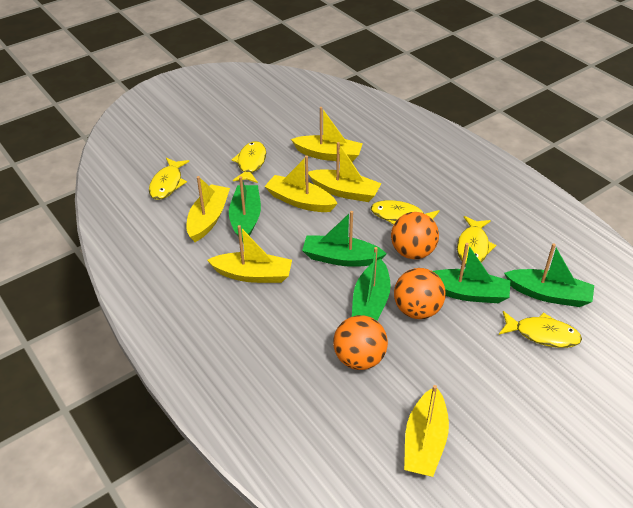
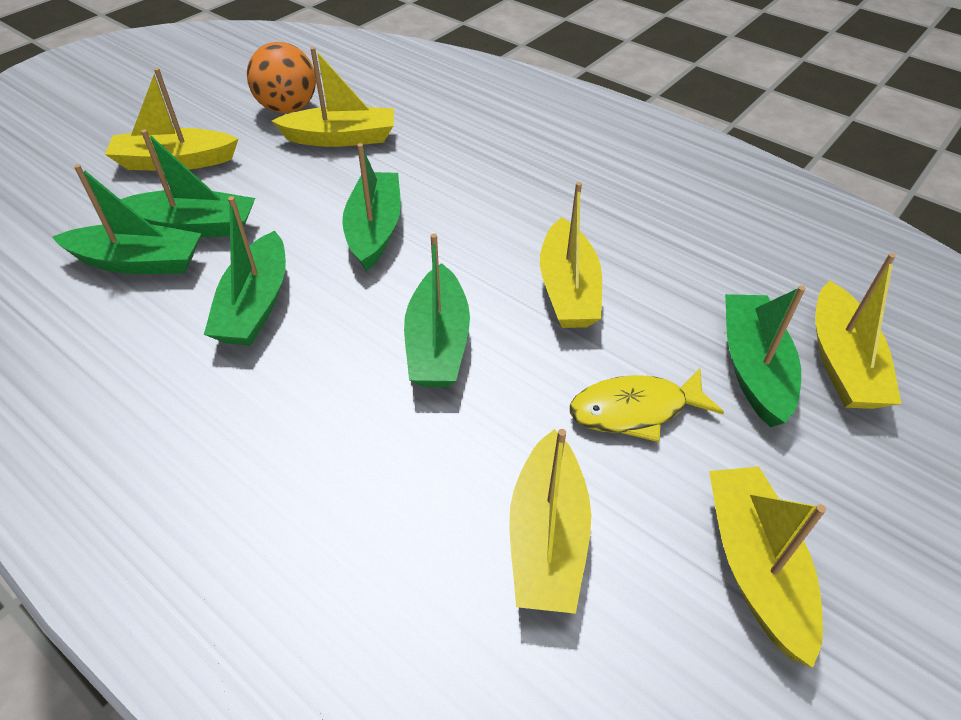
green boat: 5 -> 6
orange ball: 3 -> 1
yellow fish: 5 -> 1

